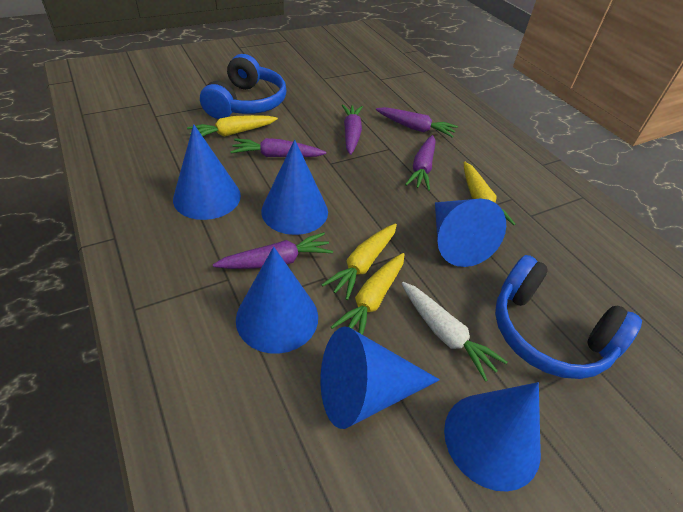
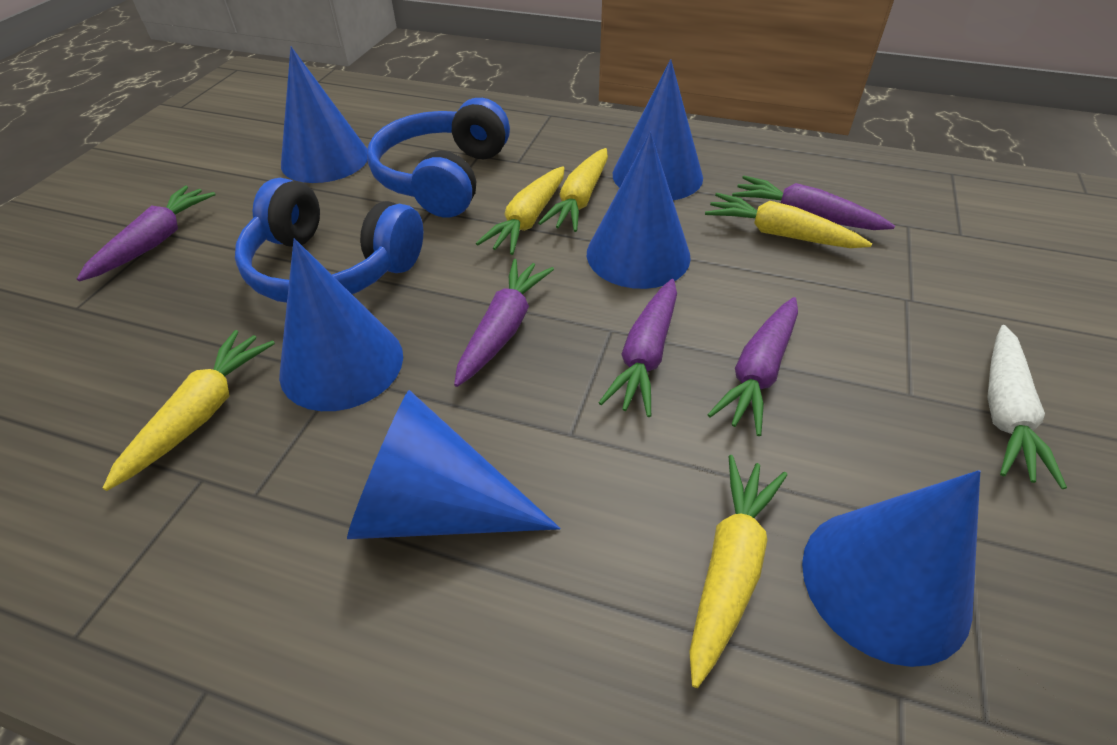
yellow carrot: 4 -> 5

